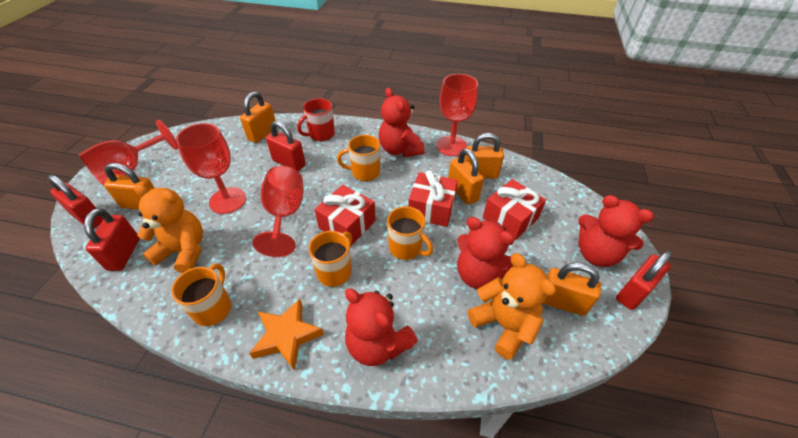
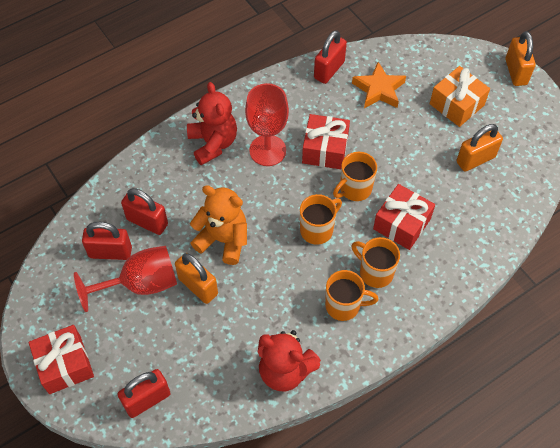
orange gift: 0 -> 1
orange padlock: 5 -> 3
orange teddy bear: 2 -> 1
red goblet: 4 -> 2
red mug: 1 -> 0
red teddy bear: 4 -> 2

